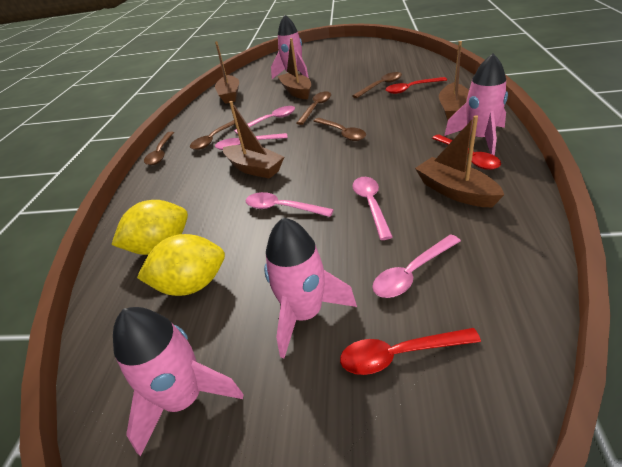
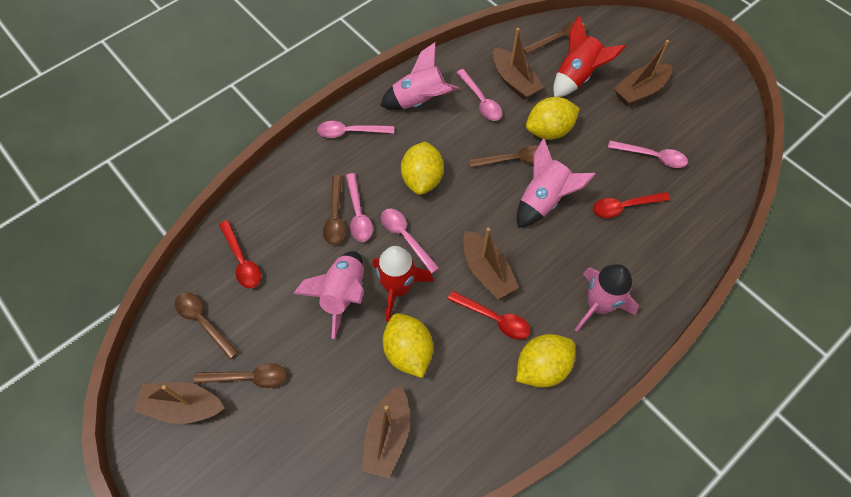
red rocket: 0 -> 2
yellow lemon: 2 -> 4

